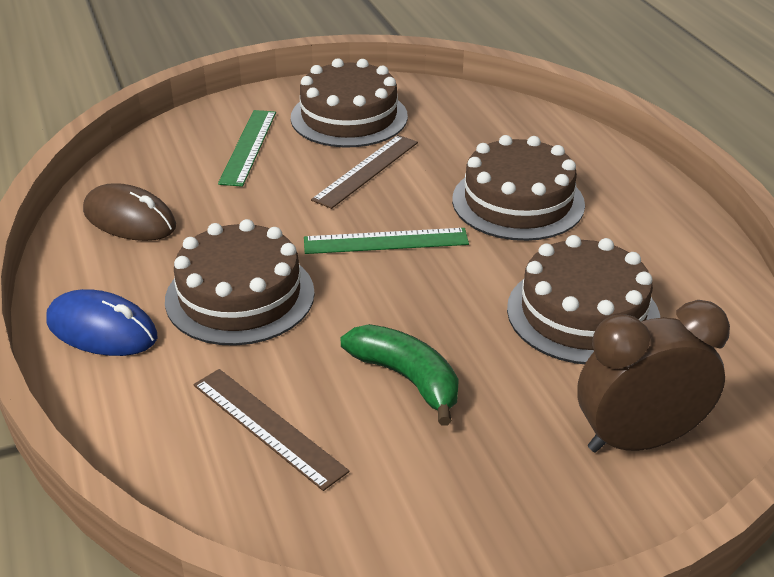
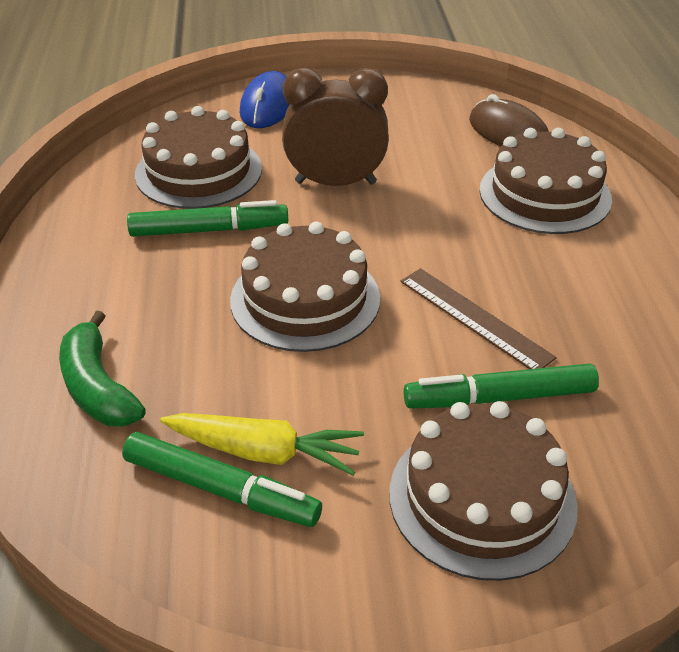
brown ruler: 2 -> 1
green marker: 0 -> 3
green ruler: 2 -> 0
yellow carrot: 0 -> 1

